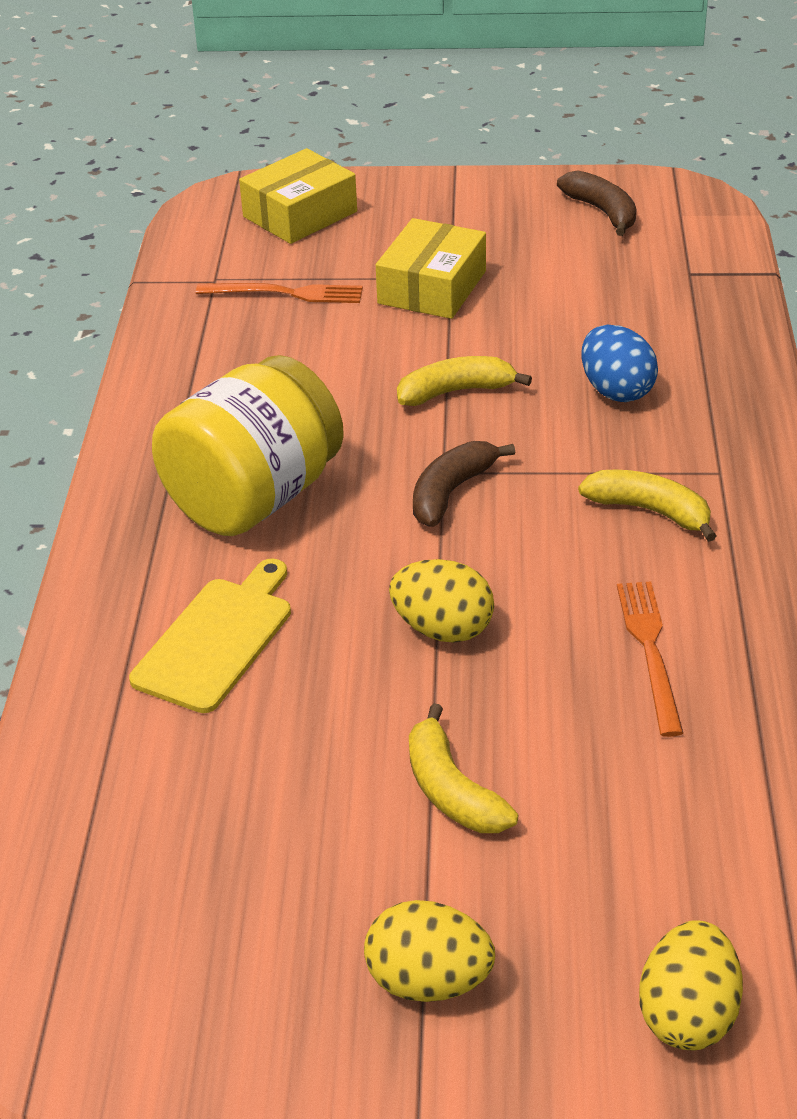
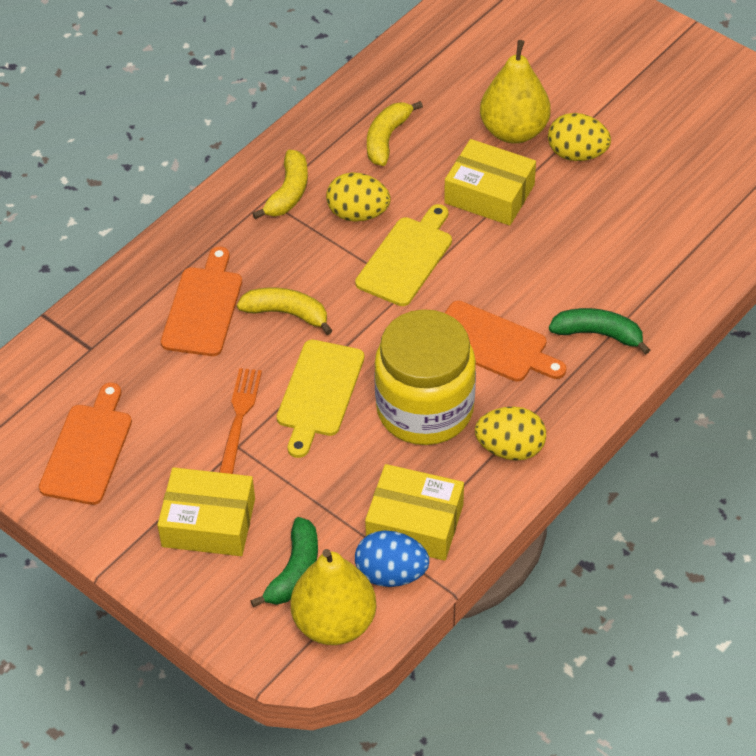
brown banana: 2 -> 0
green banana: 0 -> 2
orange cutting board: 0 -> 3
orange fork: 2 -> 1
yellow box: 2 -> 3
yellow cutting board: 1 -> 2
yellow pear: 0 -> 2

